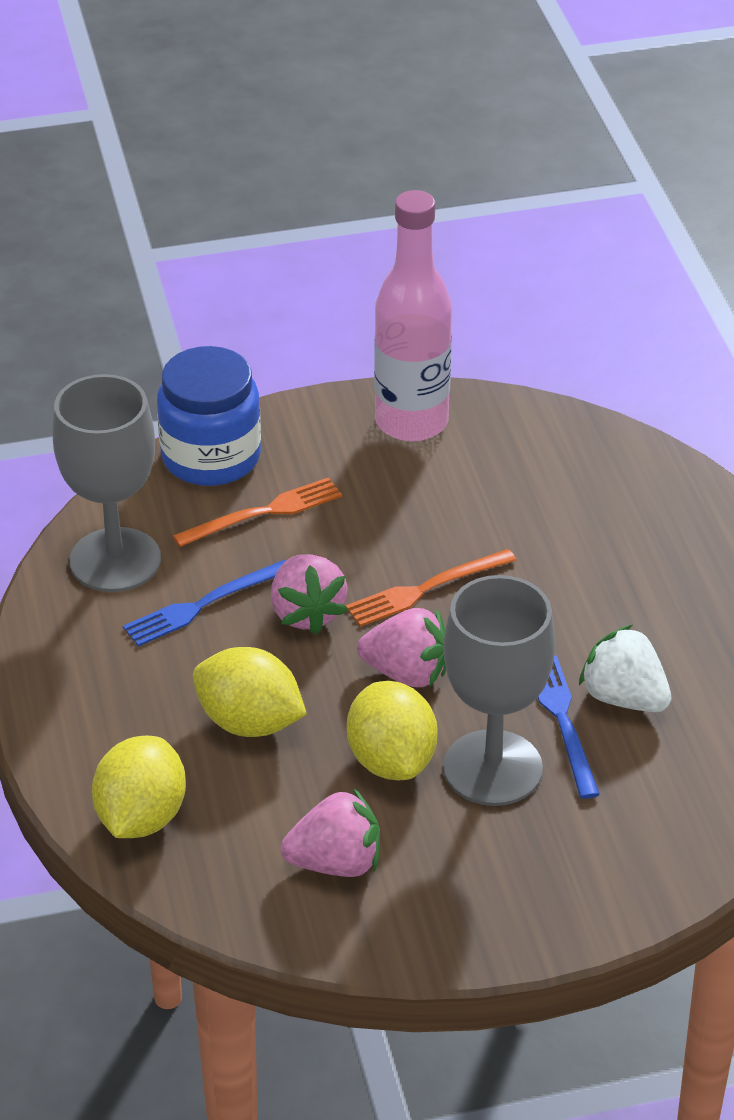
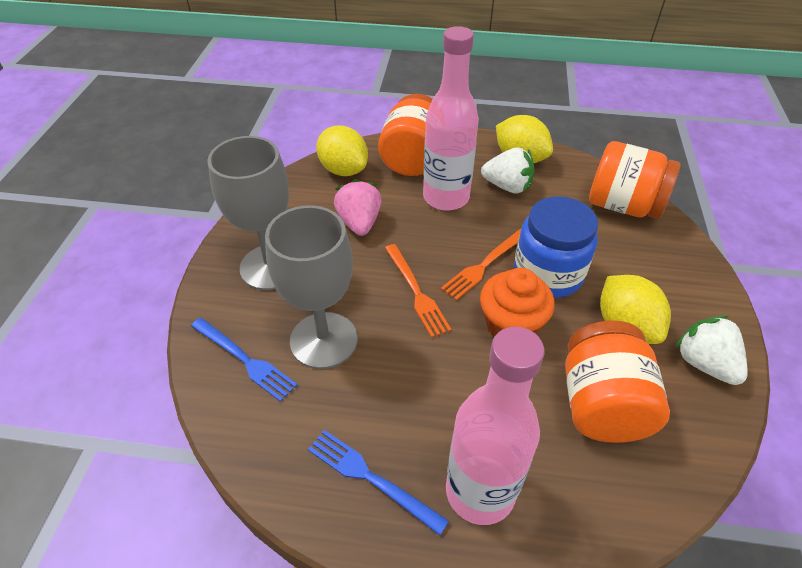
orange cupcake: 0 -> 1
orange jar: 0 -> 3
pink bottle: 1 -> 2
pink strawberry: 3 -> 1
white strawberry: 1 -> 2

